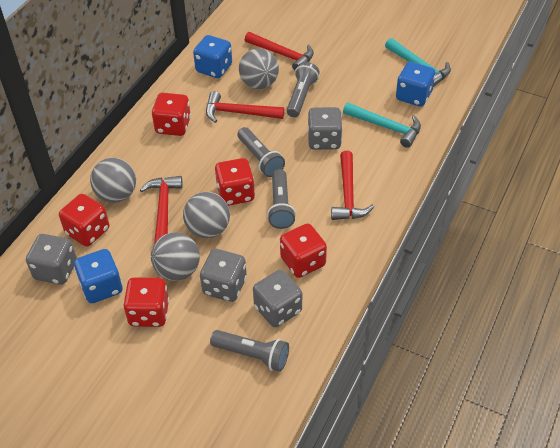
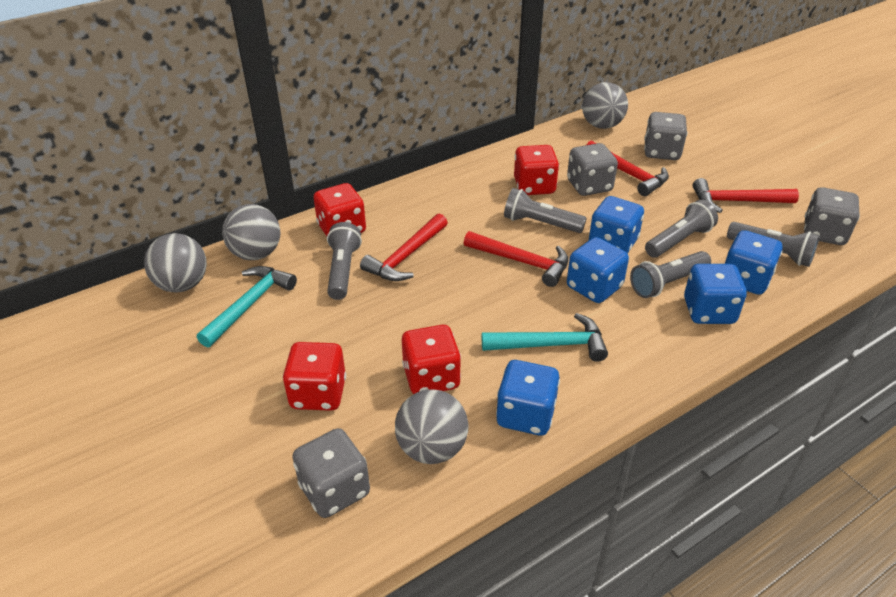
blue dice: 3 -> 5
grey flashlight: 4 -> 5
red dice: 5 -> 4

